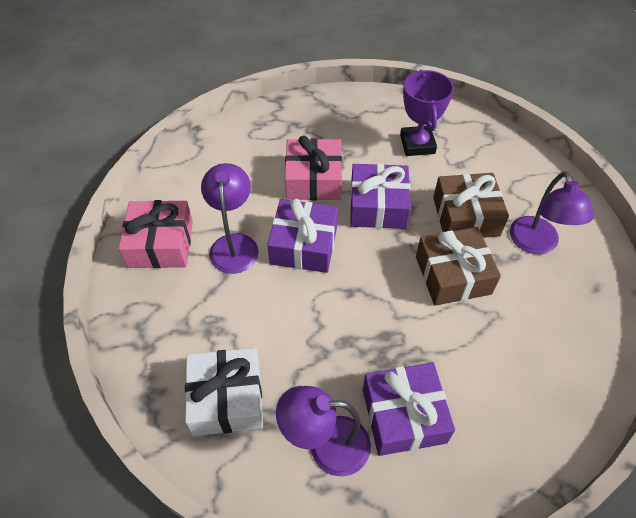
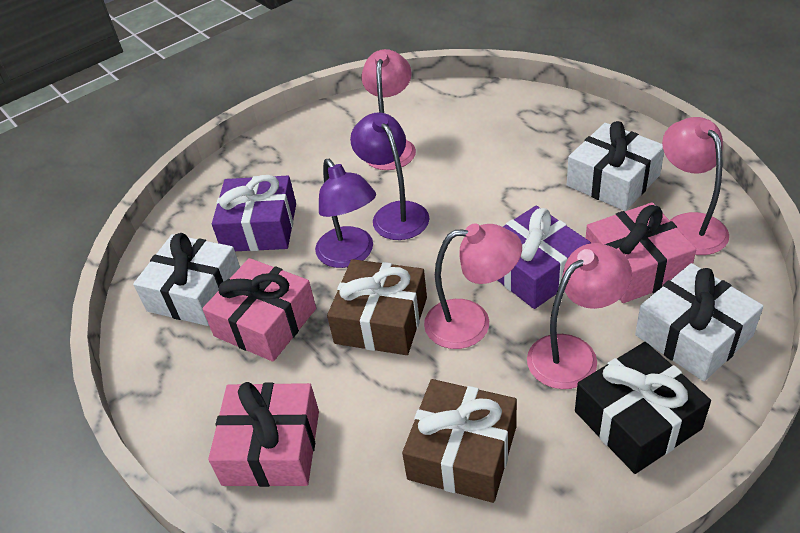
black gift: 0 -> 1
pink gift: 2 -> 3
pink lamp: 0 -> 4
purple gift: 3 -> 2
purple lamp: 3 -> 2
purple trophy: 1 -> 0
white gift: 1 -> 3

